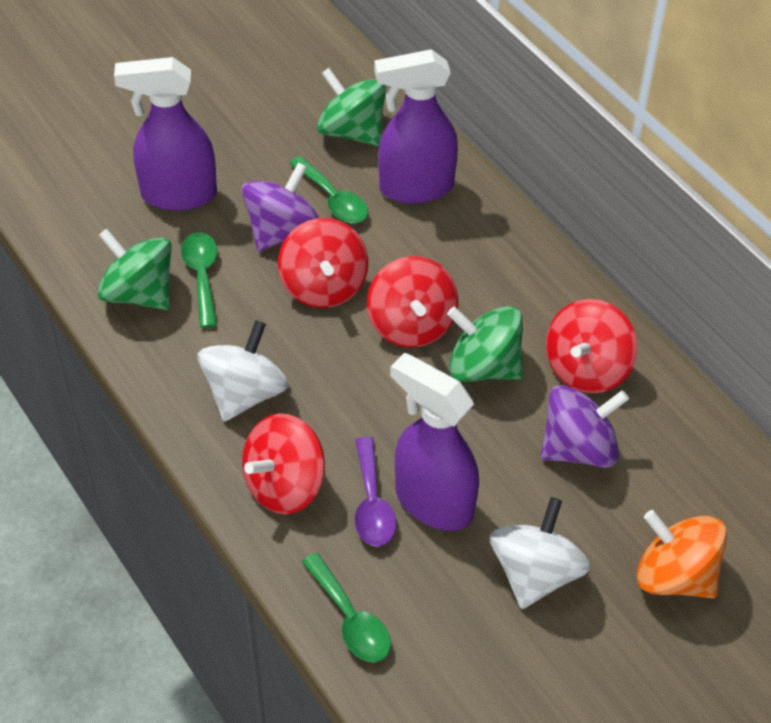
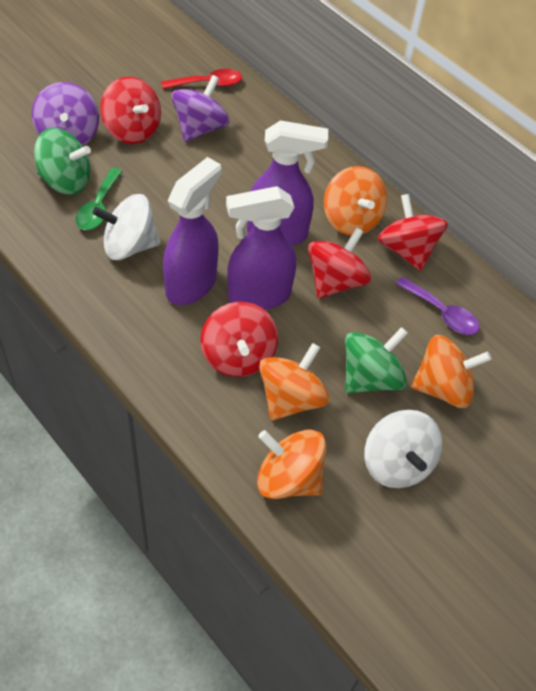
green spinning top: 3 -> 2
green spoon: 3 -> 1
orange spinning top: 1 -> 4
red spoon: 0 -> 1

